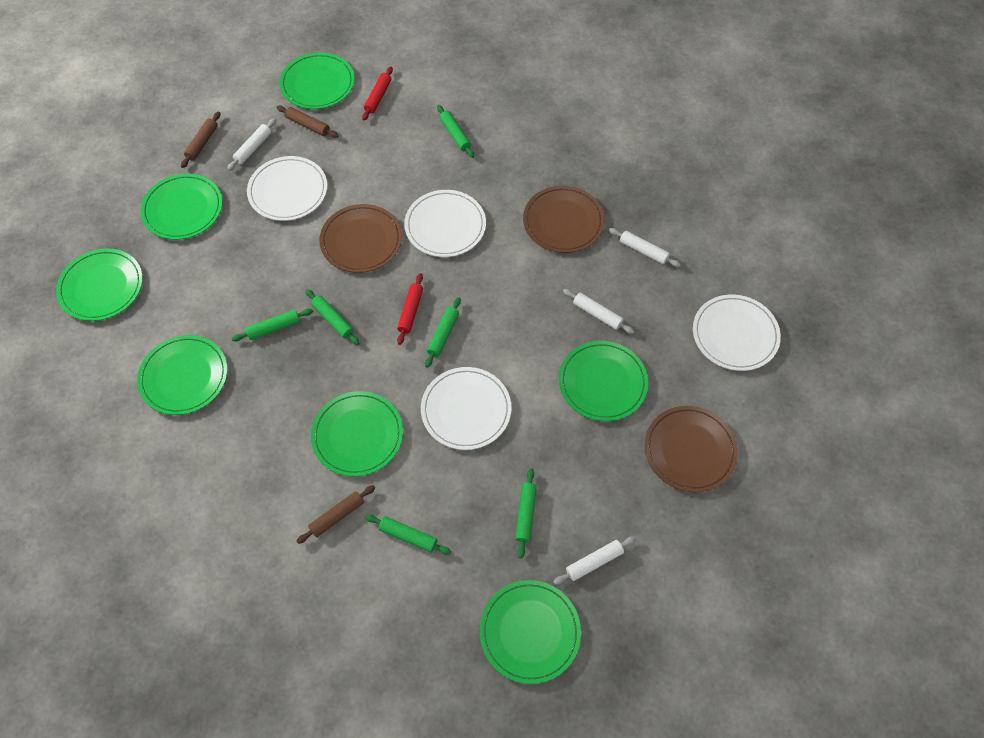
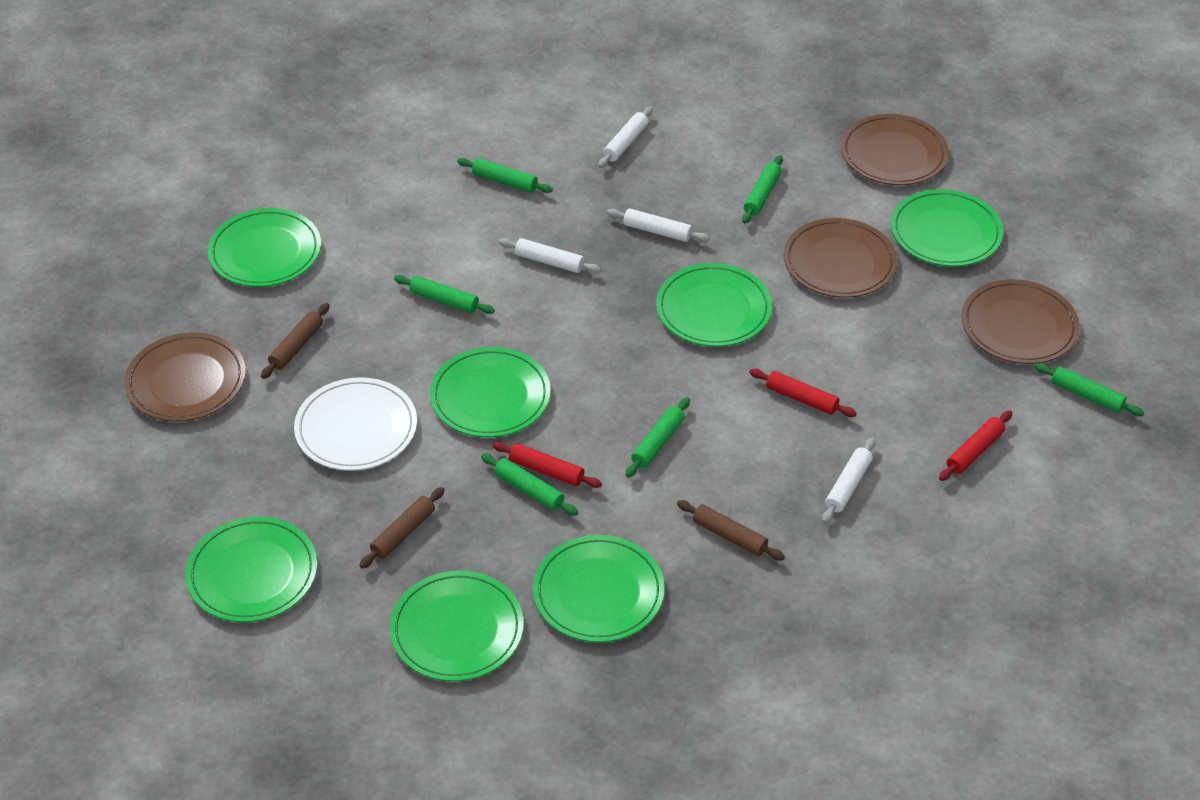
brown plate: 3 -> 4
red rolling pin: 2 -> 3
white plate: 4 -> 1

